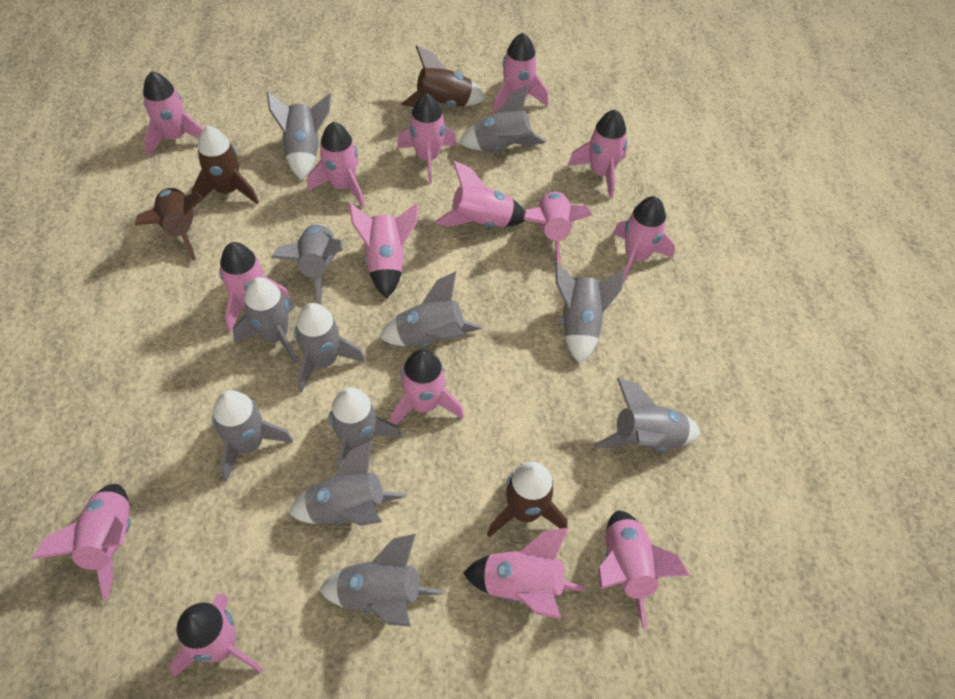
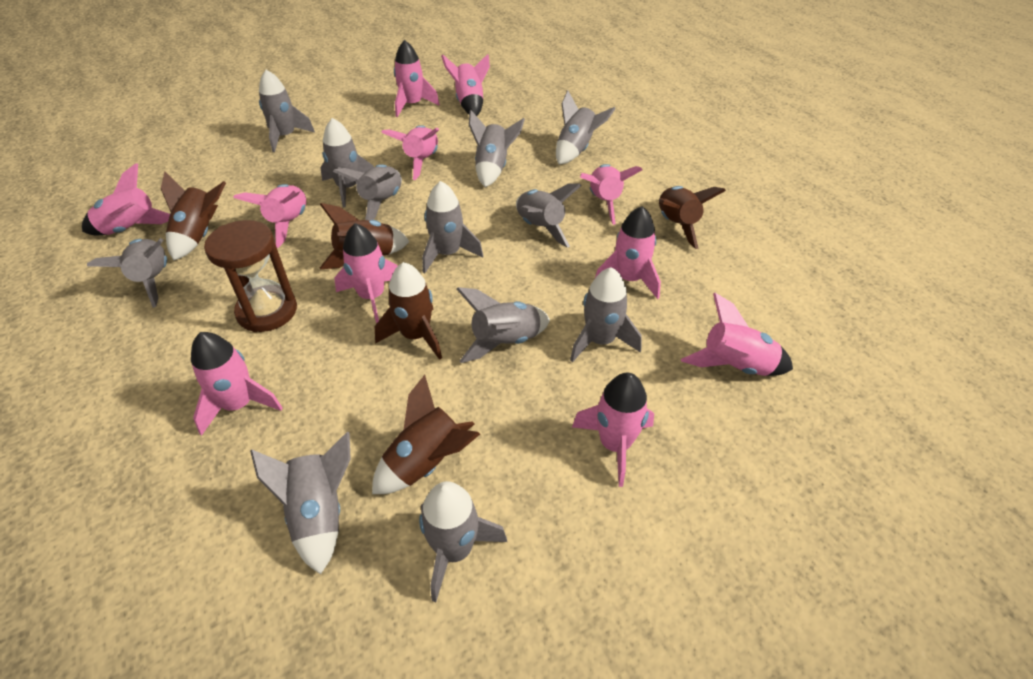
brown hourglass: 0 -> 1
brown rocket: 4 -> 5
pink rocket: 15 -> 11

